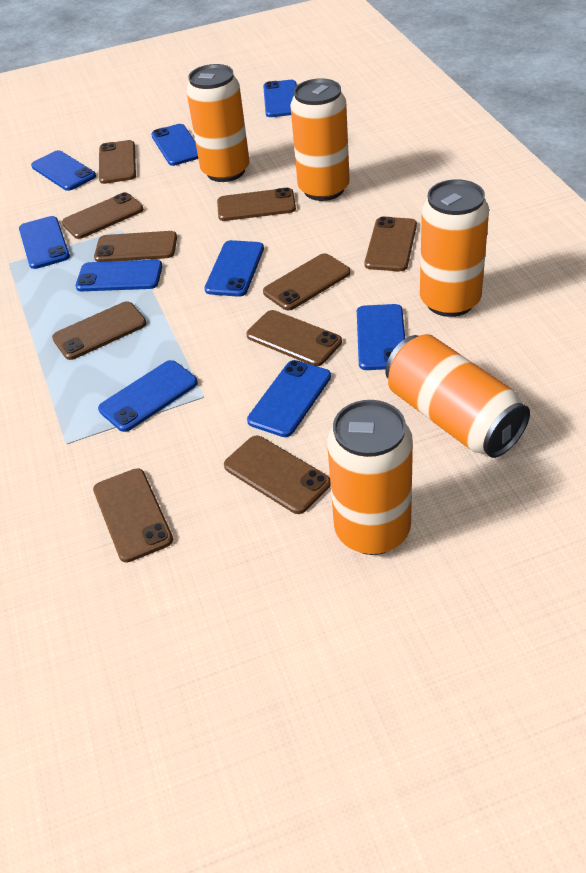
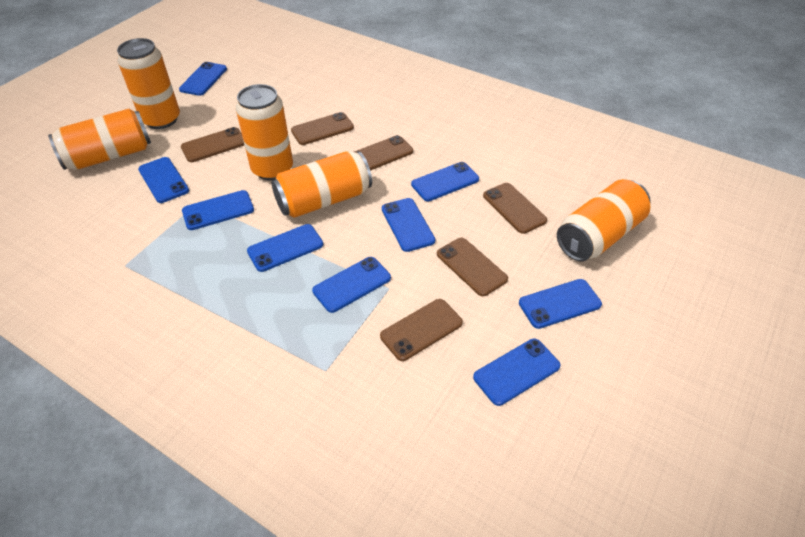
brown phone: 10 -> 6

